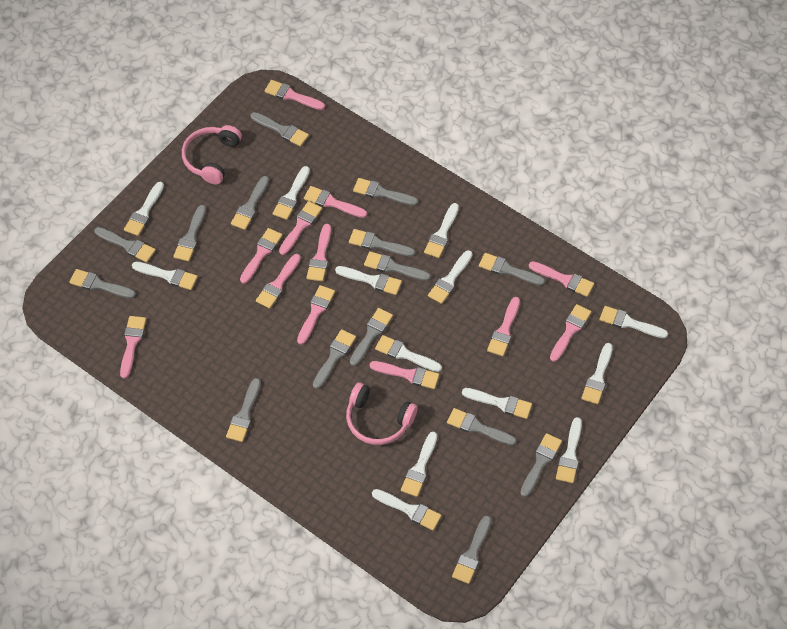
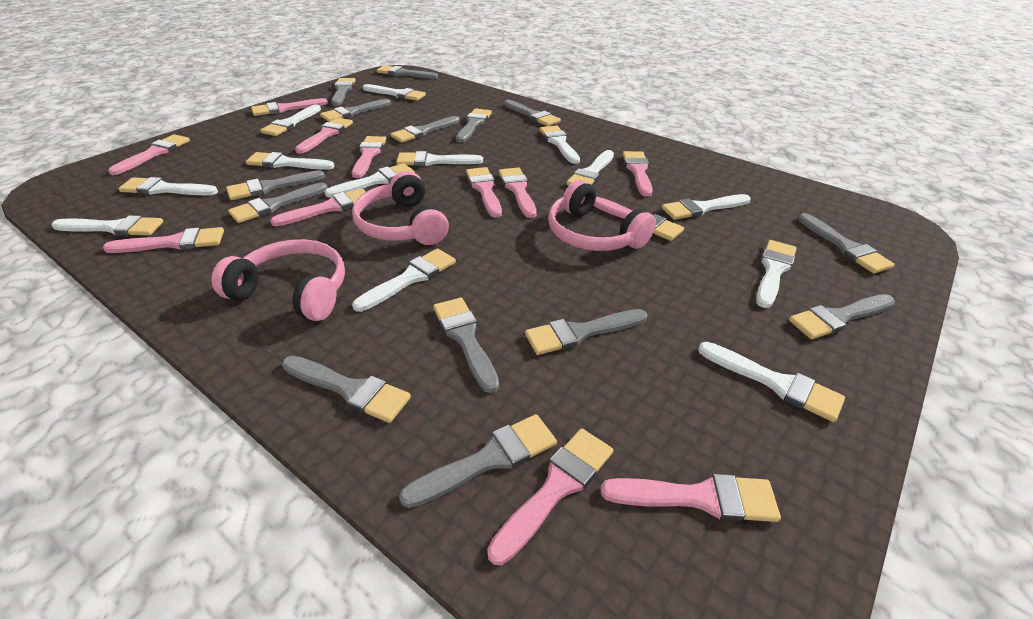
grey brush: 15 -> 14
pink headphones: 2 -> 3

